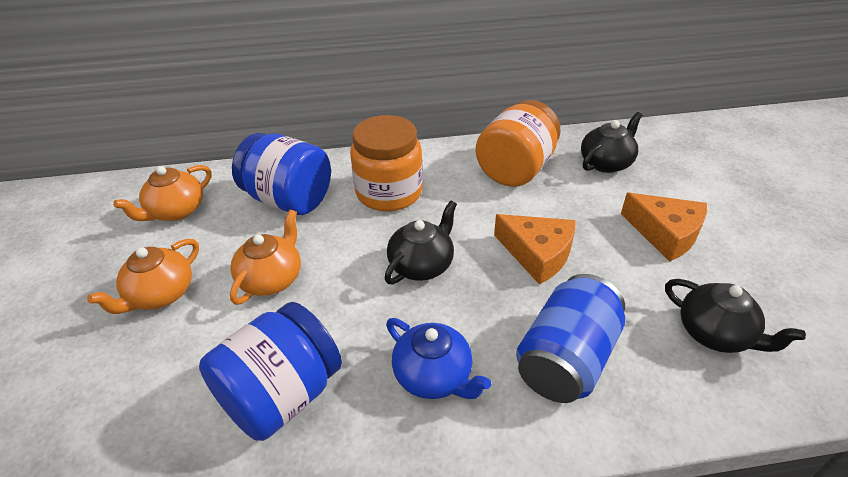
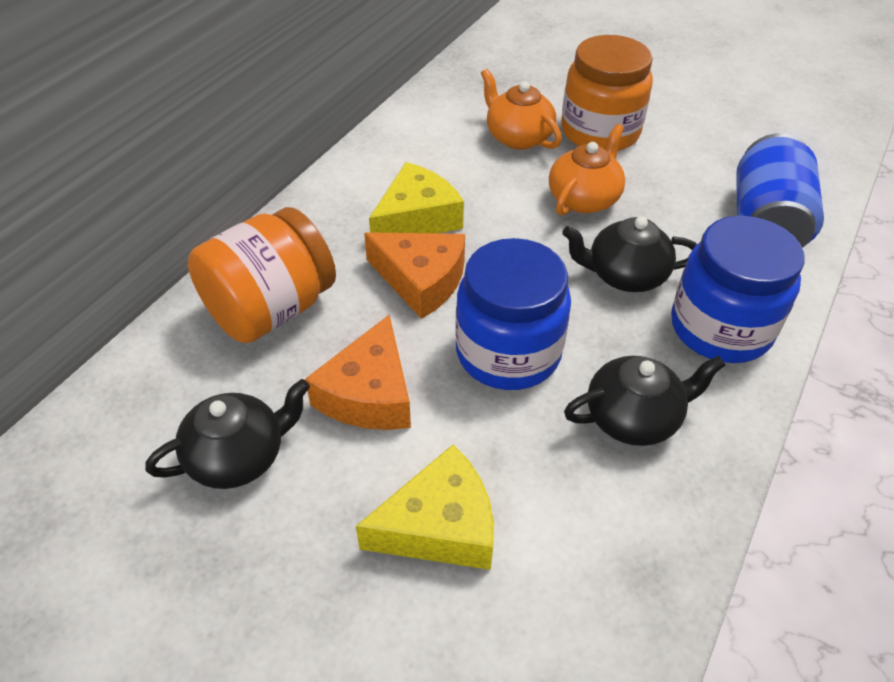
blue teapot: 1 -> 0
orange teapot: 3 -> 2
yellow cheese: 0 -> 2

